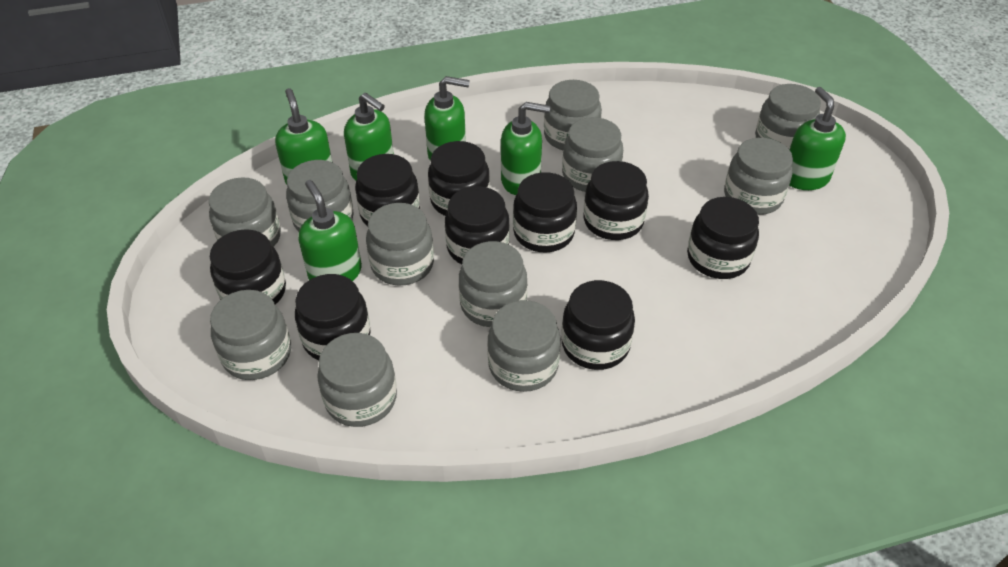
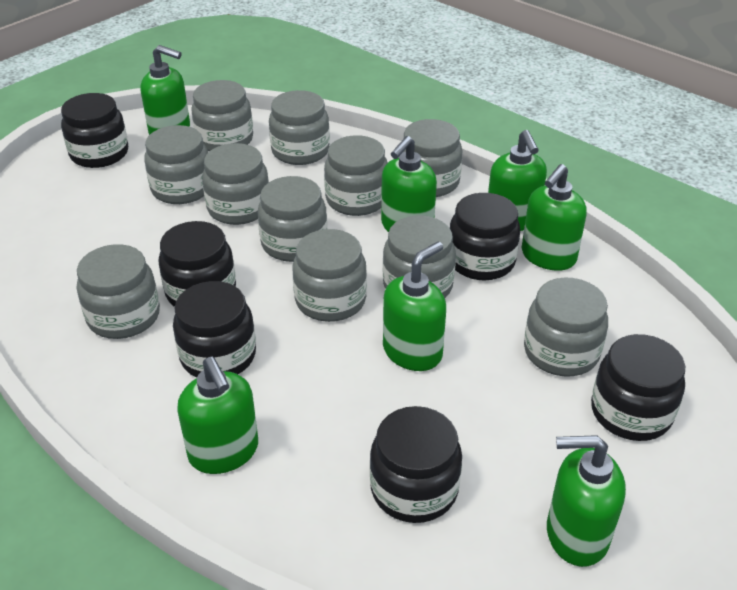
black jar: 9 -> 6
green soap dispenser: 6 -> 7

